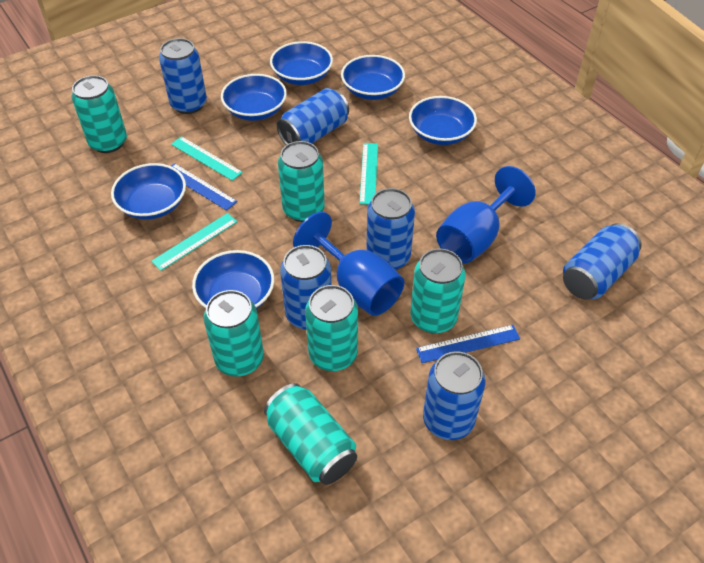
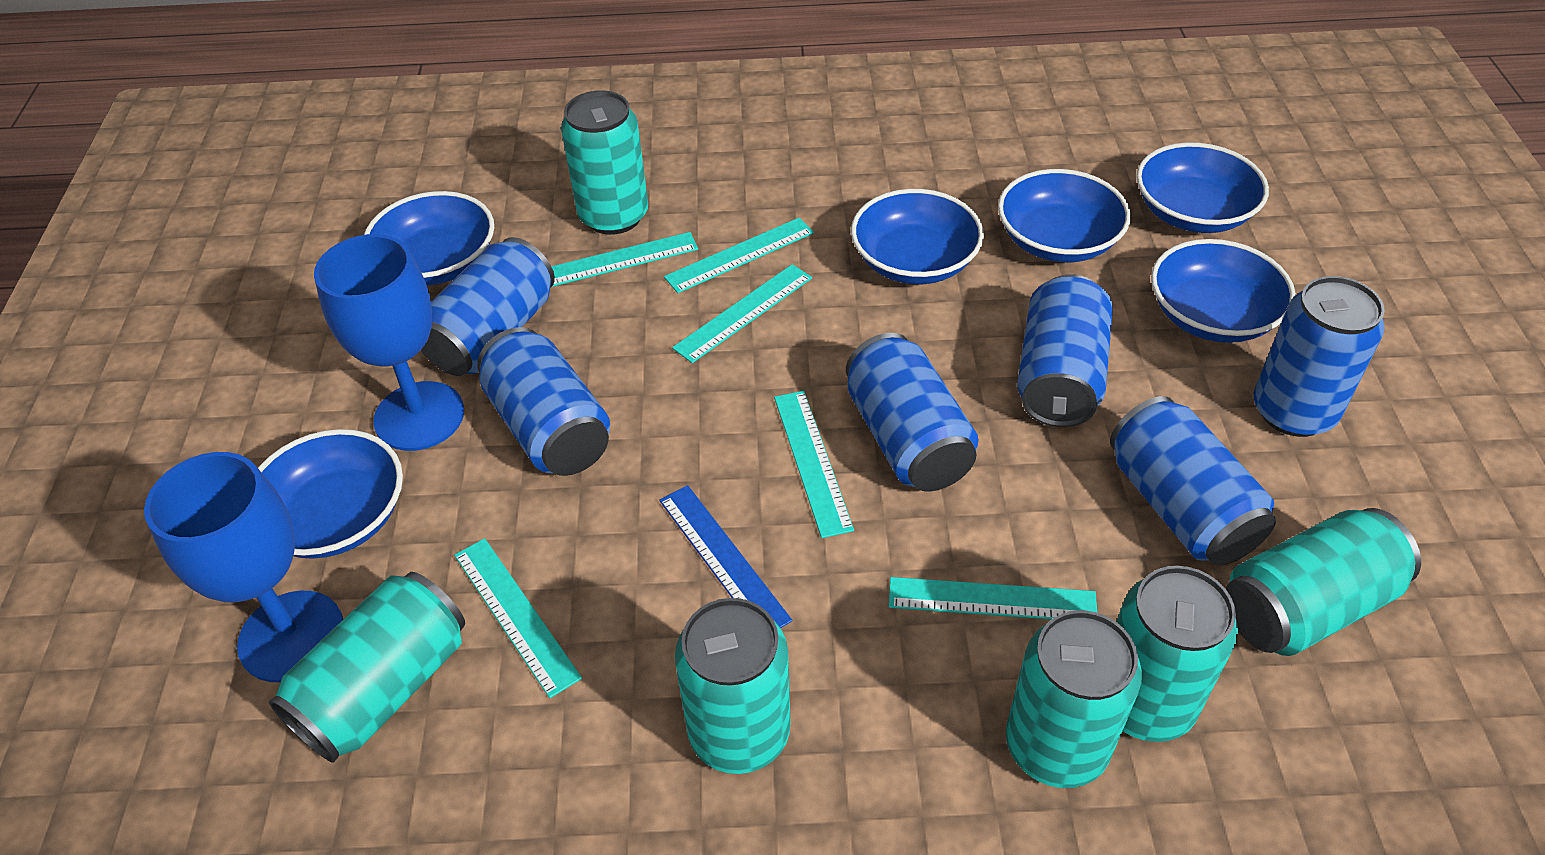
blue ruler: 2 -> 1
turquoise ruler: 3 -> 6

